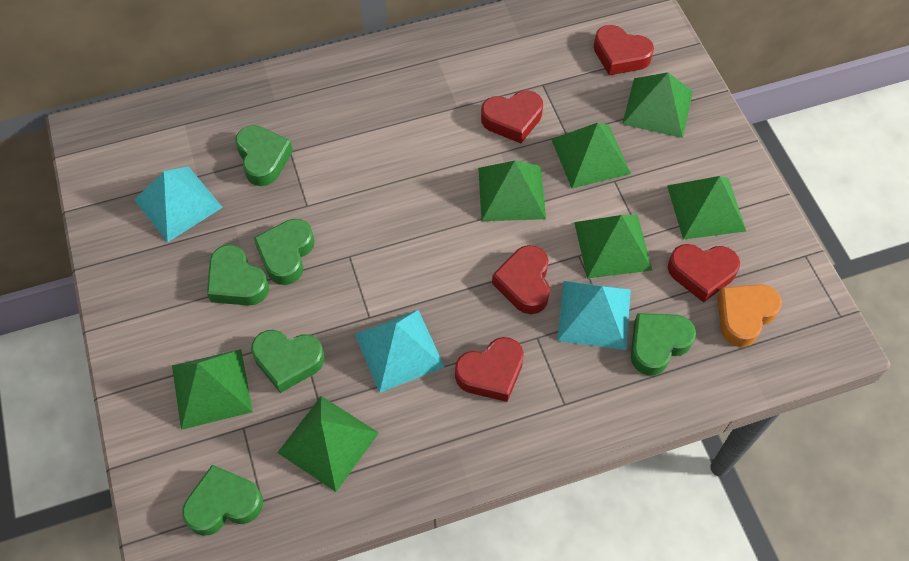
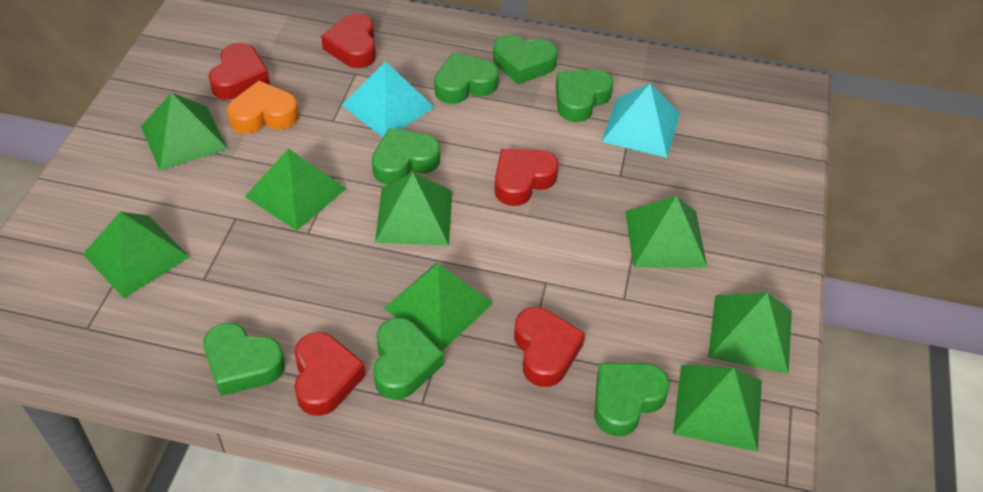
green heart: 6 -> 7
green pyramid: 7 -> 8
turquoise pyramid: 3 -> 2

